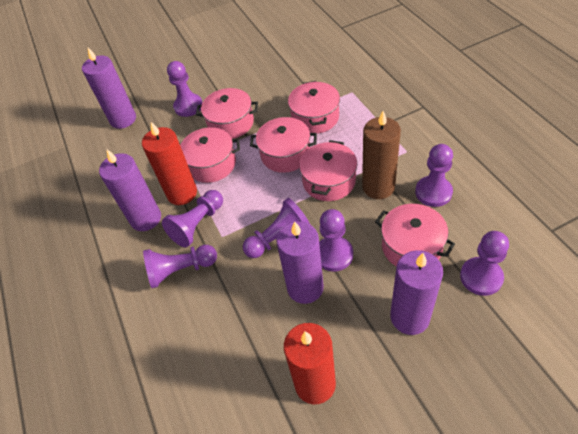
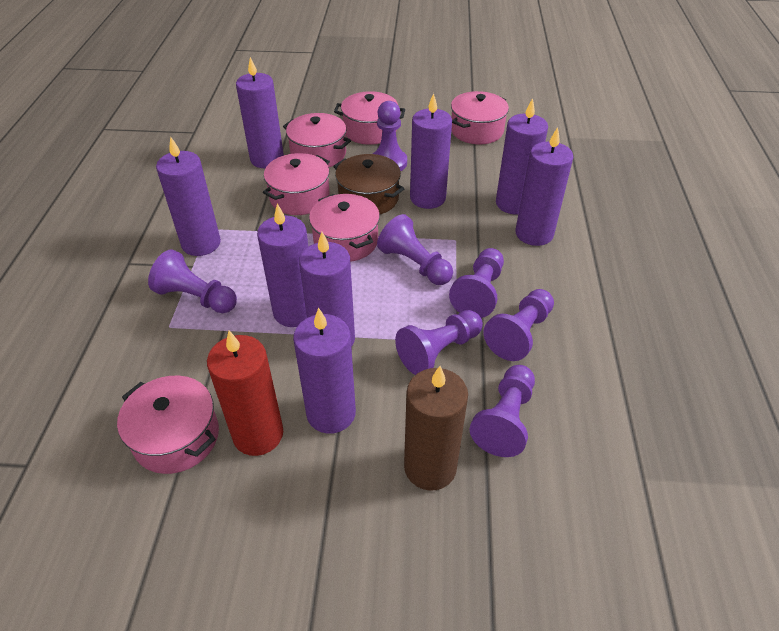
brown pot: 0 -> 1
purple candle: 4 -> 8
red candle: 2 -> 1

